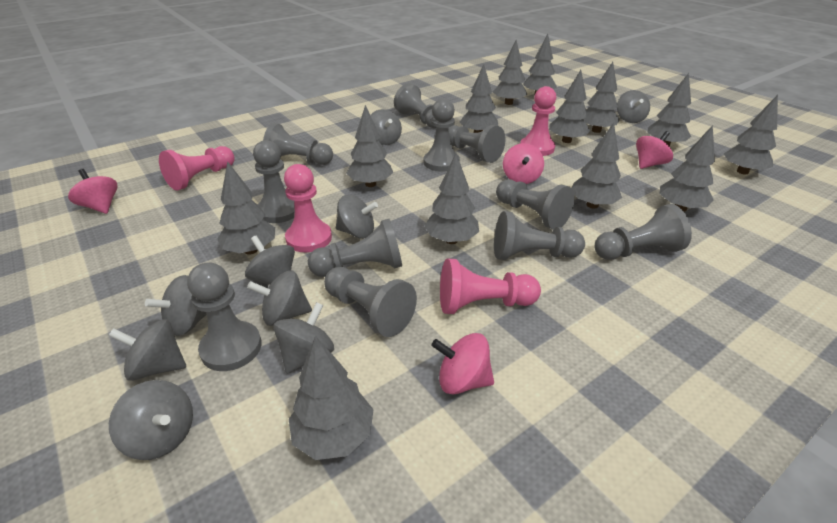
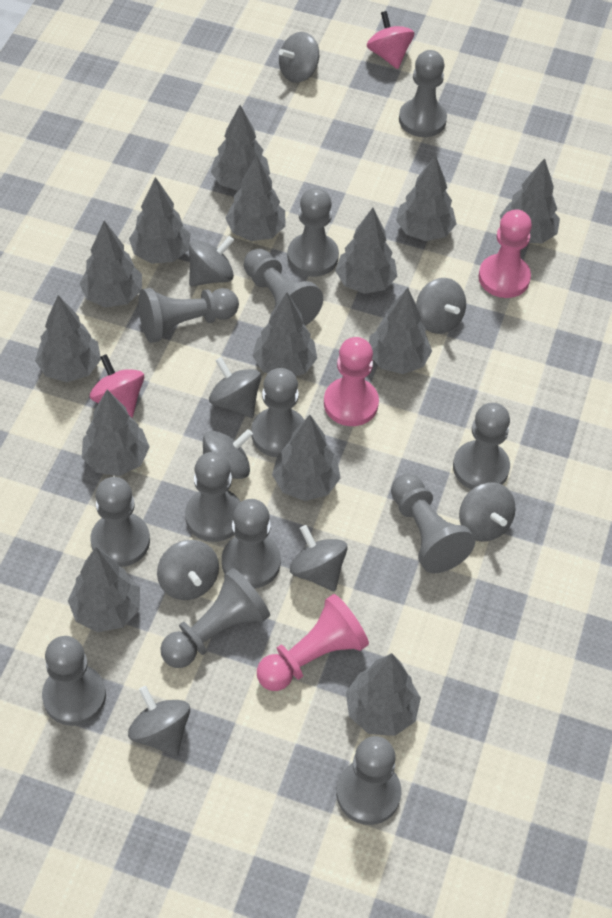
grey pawn: 11 -> 13
grey tree: 13 -> 14
pink pawn: 4 -> 3
pink spinning top: 4 -> 2

